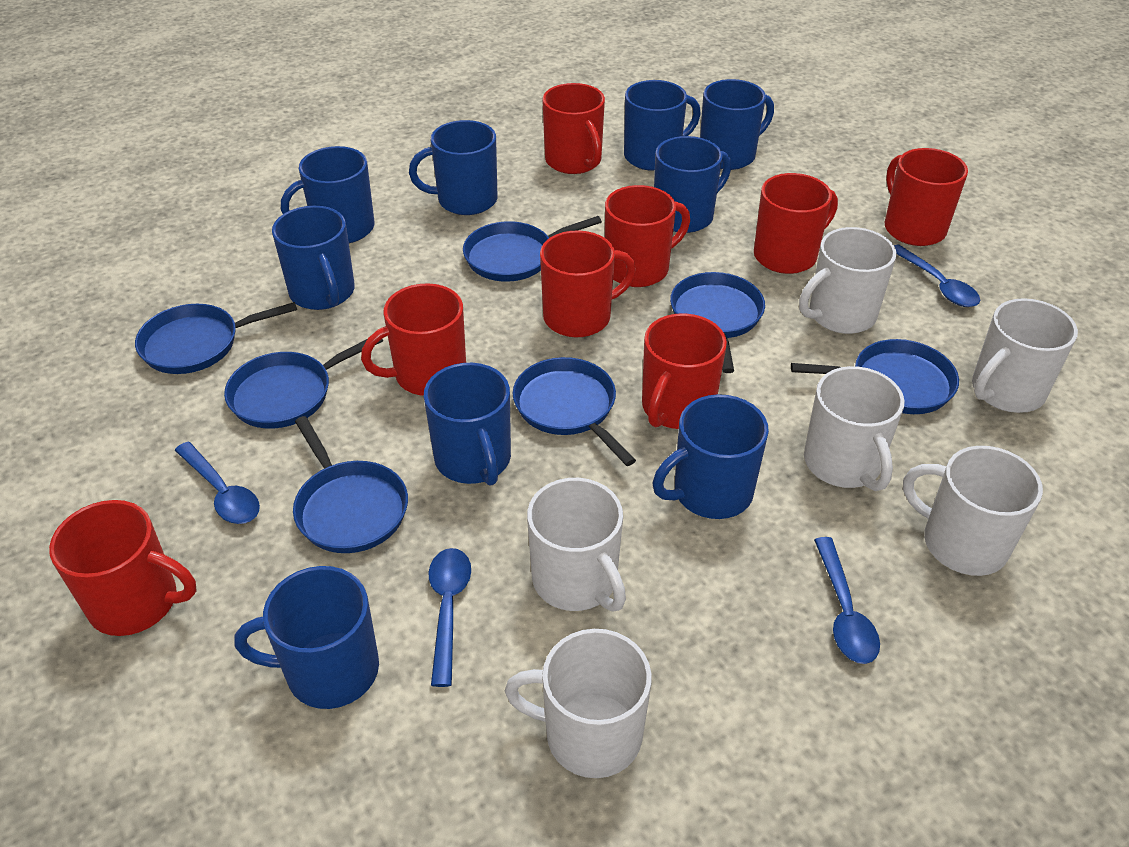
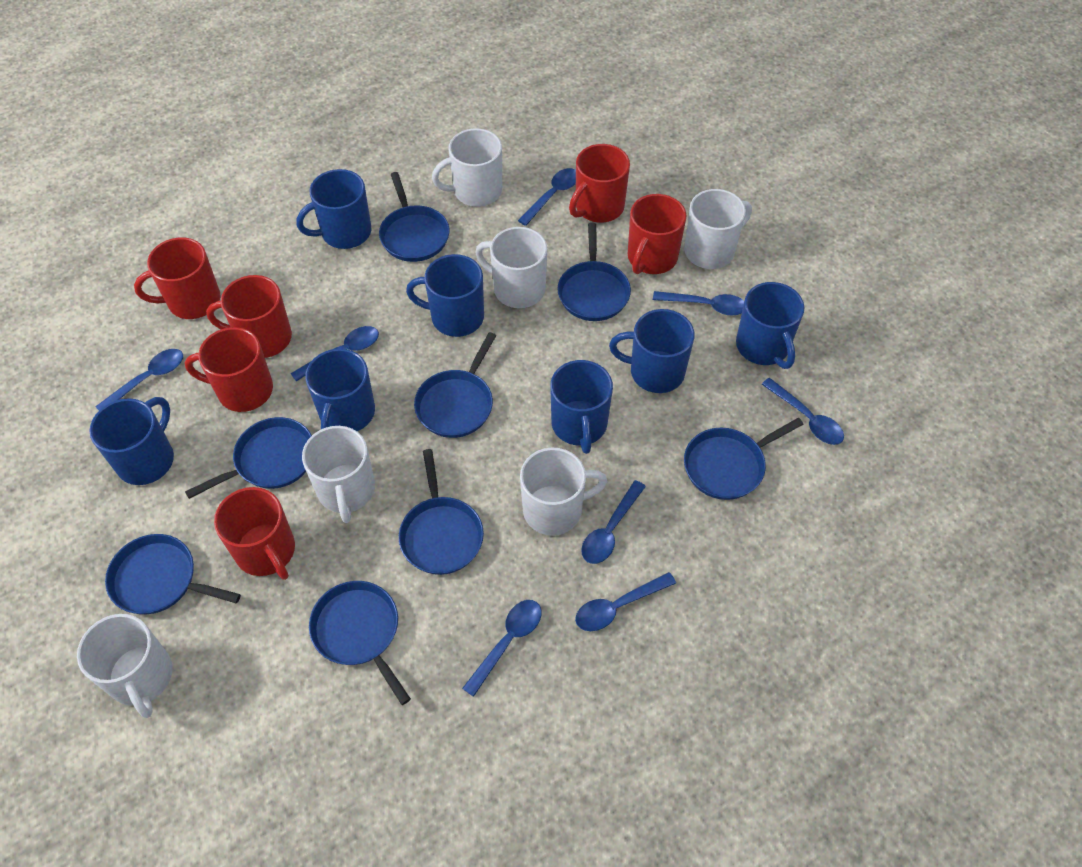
blue mug: 9 -> 7
blue pan: 7 -> 8
blue spoon: 4 -> 8
red mug: 8 -> 6

